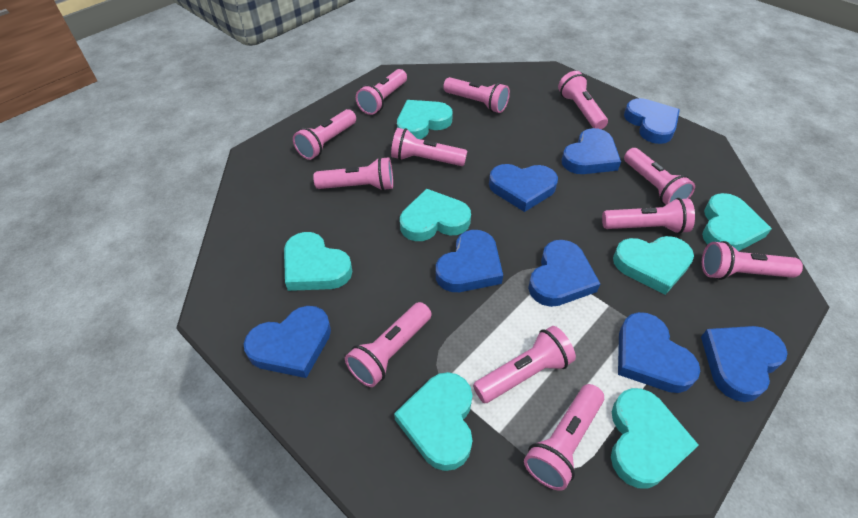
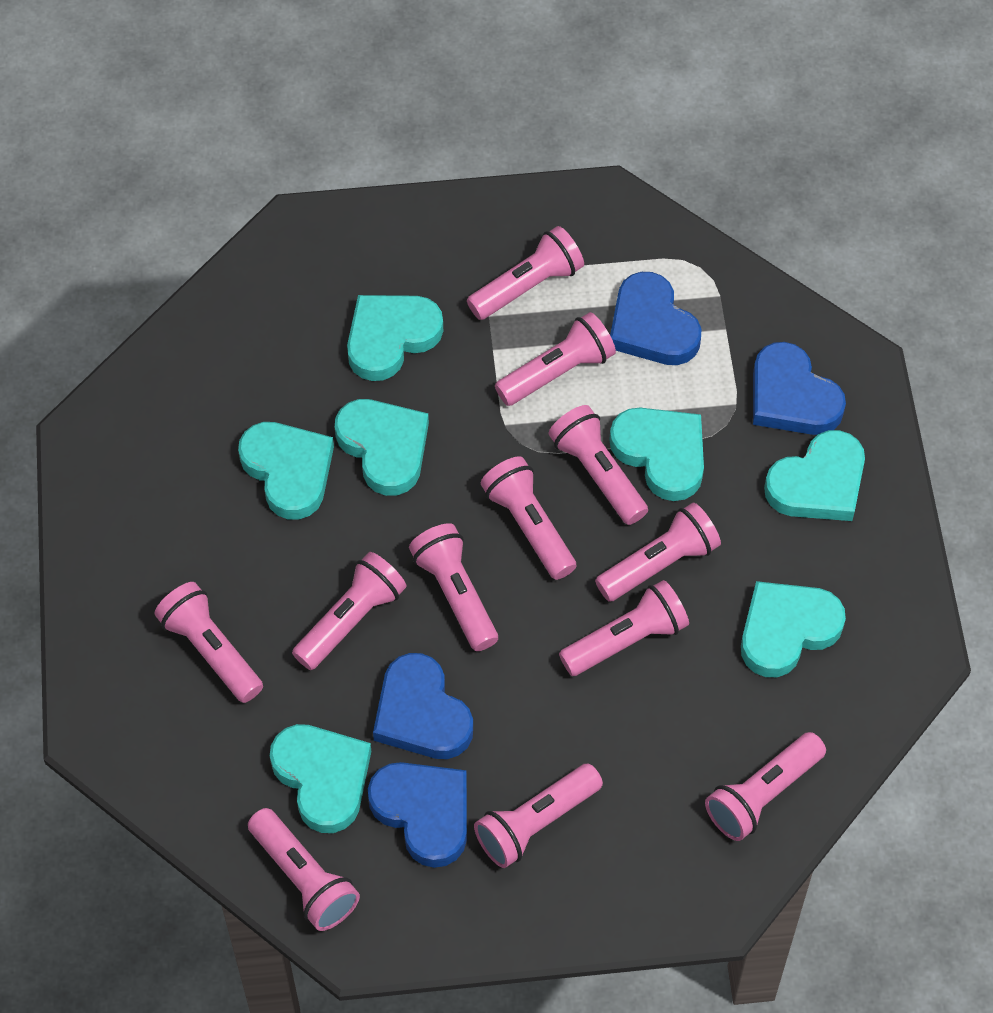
blue heart: 8 -> 4

